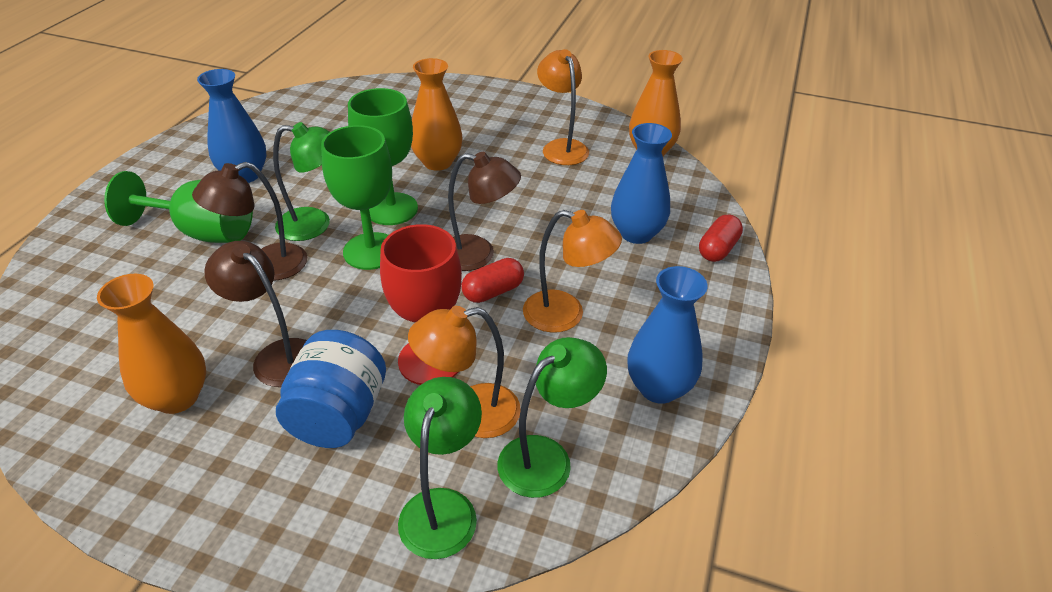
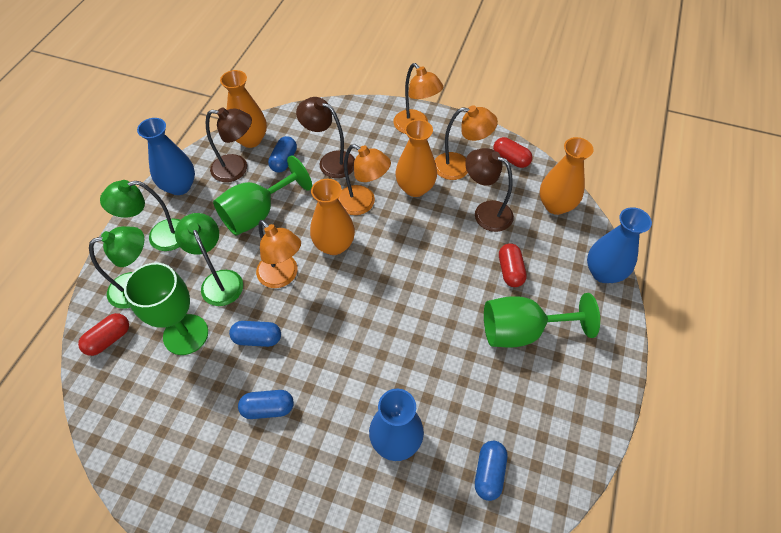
blue capsule: 0 -> 4
blue jar: 1 -> 0
orange lamp: 3 -> 4
orange vase: 3 -> 4
red capsule: 2 -> 3
red goblet: 1 -> 0

